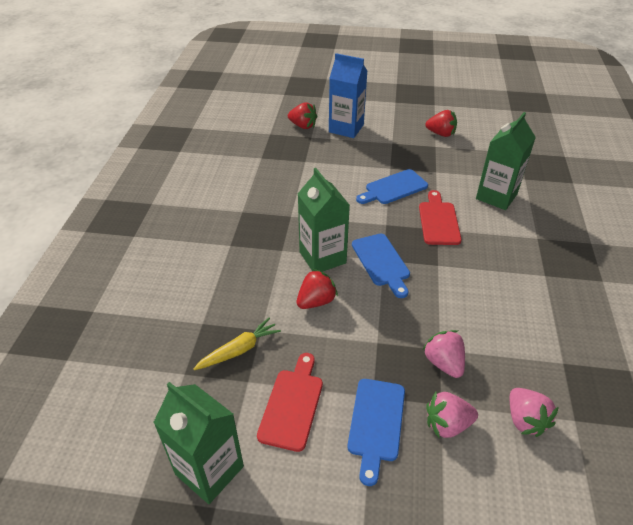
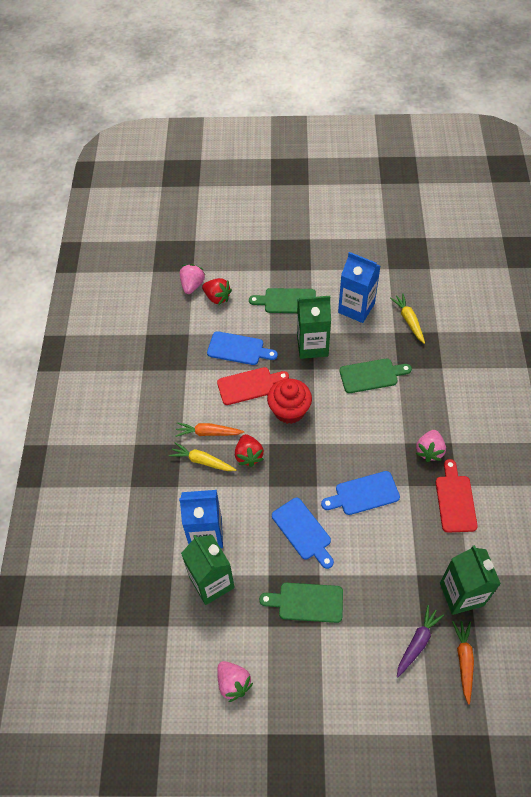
blue carton: 1 -> 2
green cutting board: 0 -> 3
orange carrot: 0 -> 2
purple carrot: 0 -> 1
red cupcake: 0 -> 1
red strawberry: 3 -> 2
yellow carrot: 1 -> 2

